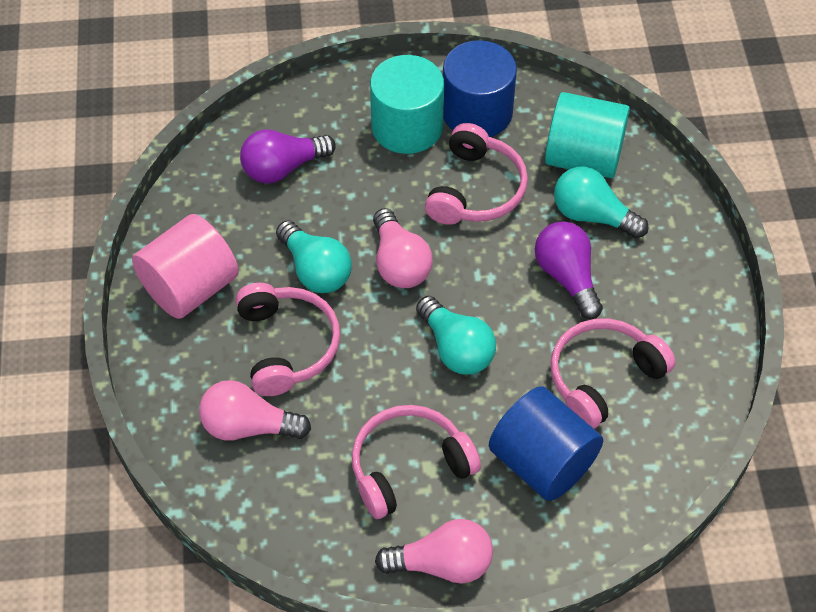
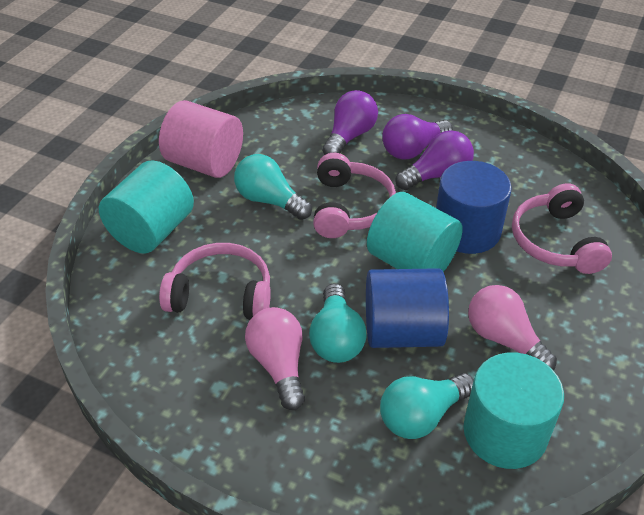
pink headphones: 4 -> 3
pink light bulb: 3 -> 2
purple light bulb: 2 -> 3
turquoise cylinder: 2 -> 3

